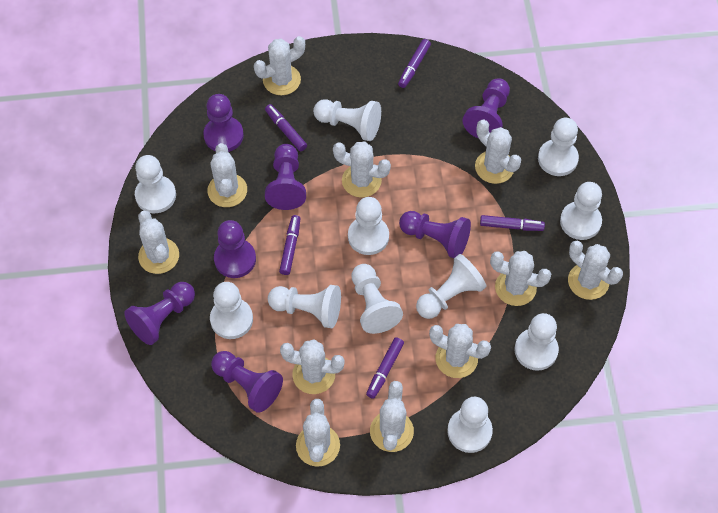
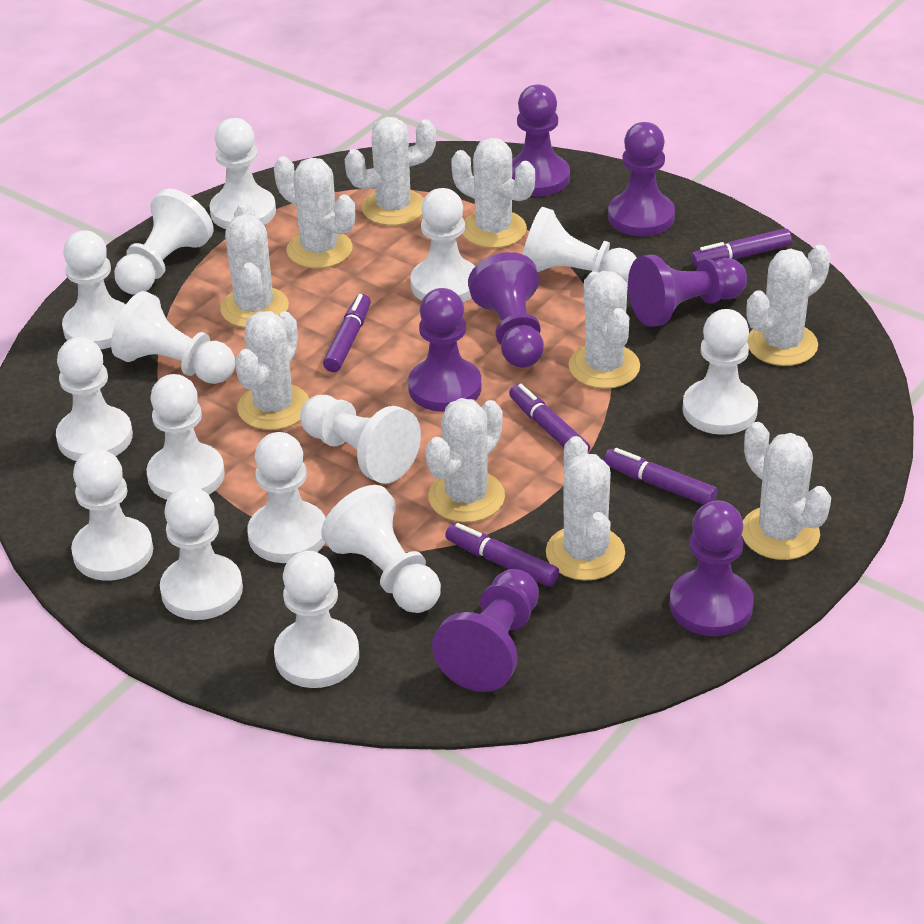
white cactus: 11 -> 10
white pawn: 11 -> 15

